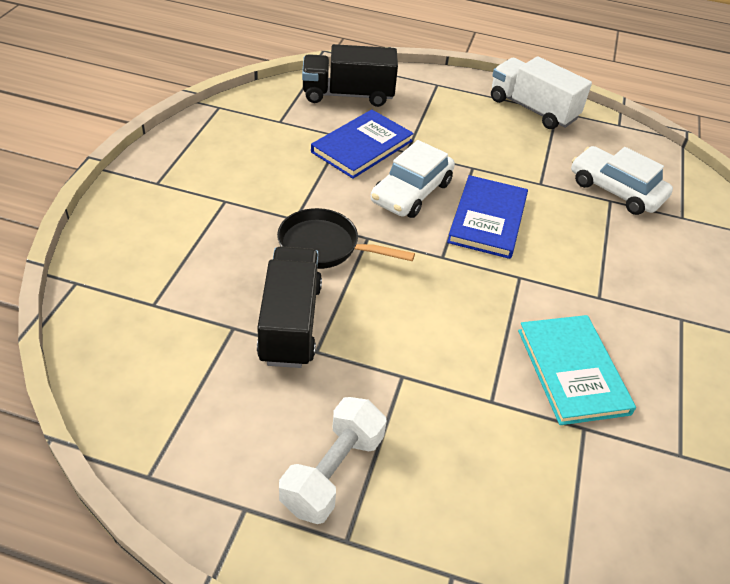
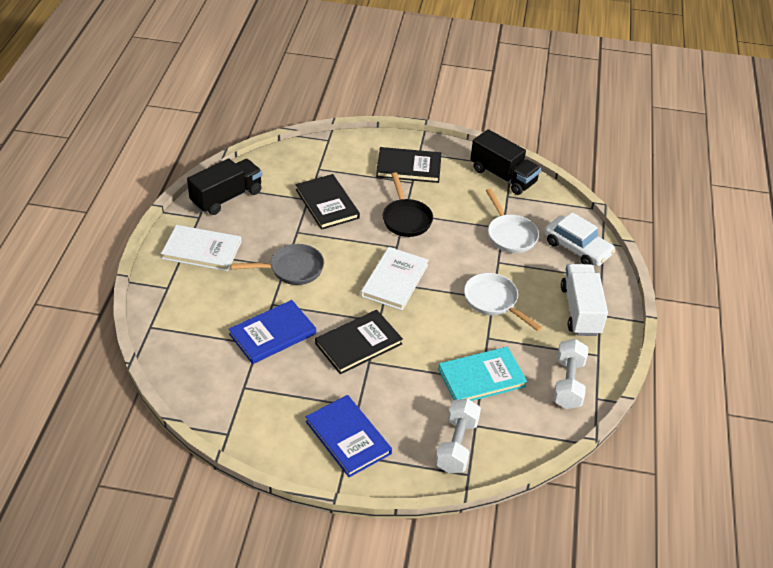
black book: 0 -> 3
grey pan: 0 -> 1
white book: 0 -> 2
white car: 2 -> 1
white dumbbell: 1 -> 2
white pan: 0 -> 2

